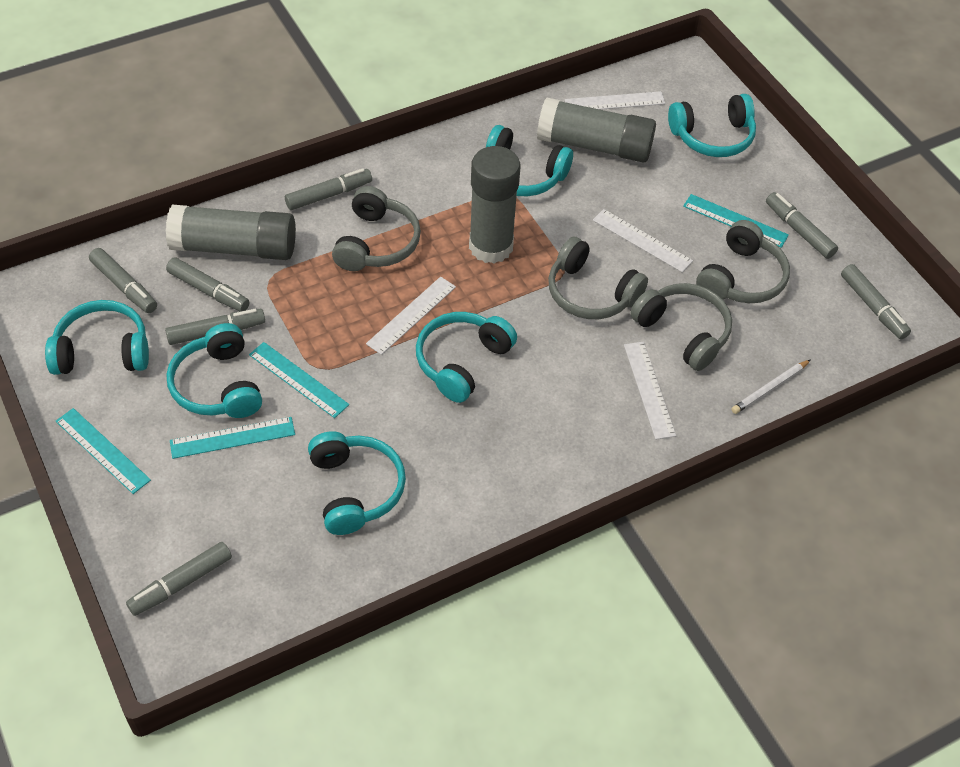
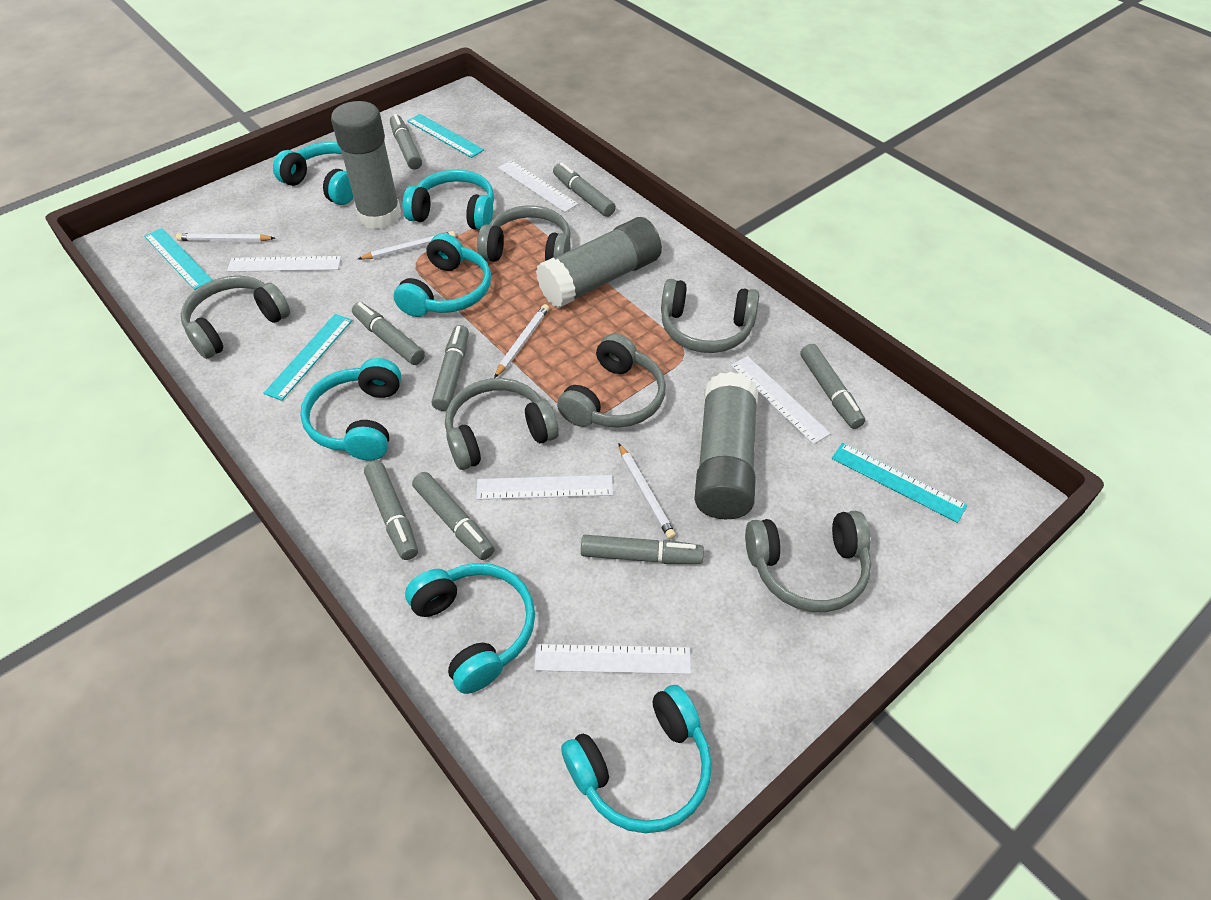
grey headphones: 4 -> 6
grey marker: 7 -> 8
white pencil: 1 -> 4
white ruler: 4 -> 5

